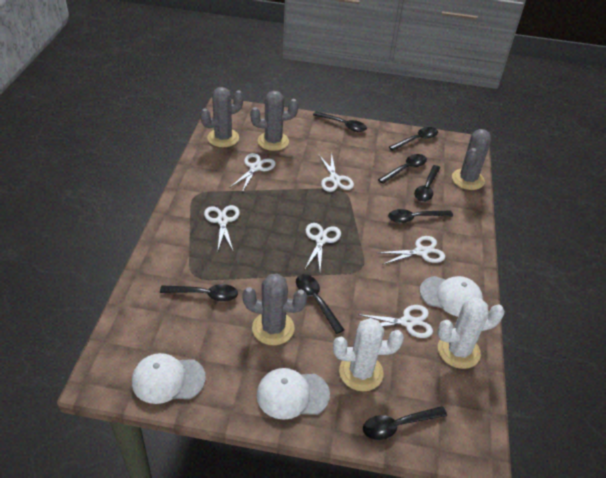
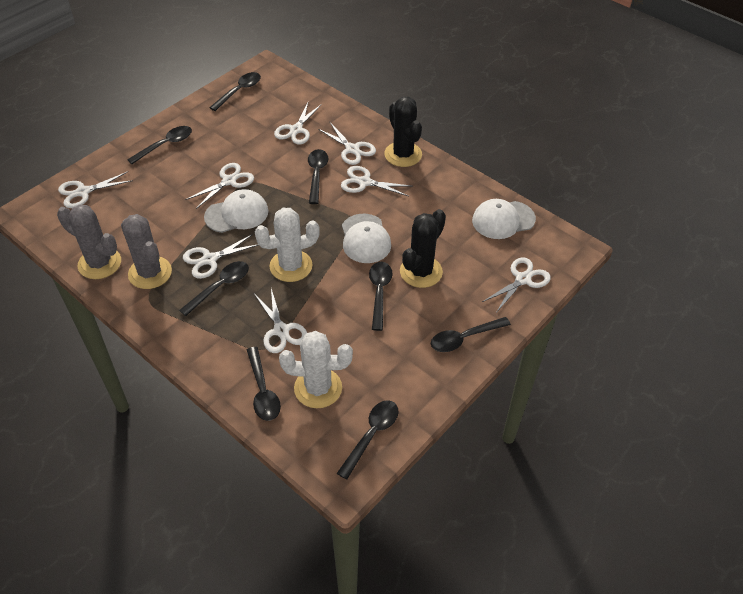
black cactus: 0 -> 2
grey cactus: 4 -> 2
white scissors: 6 -> 8

